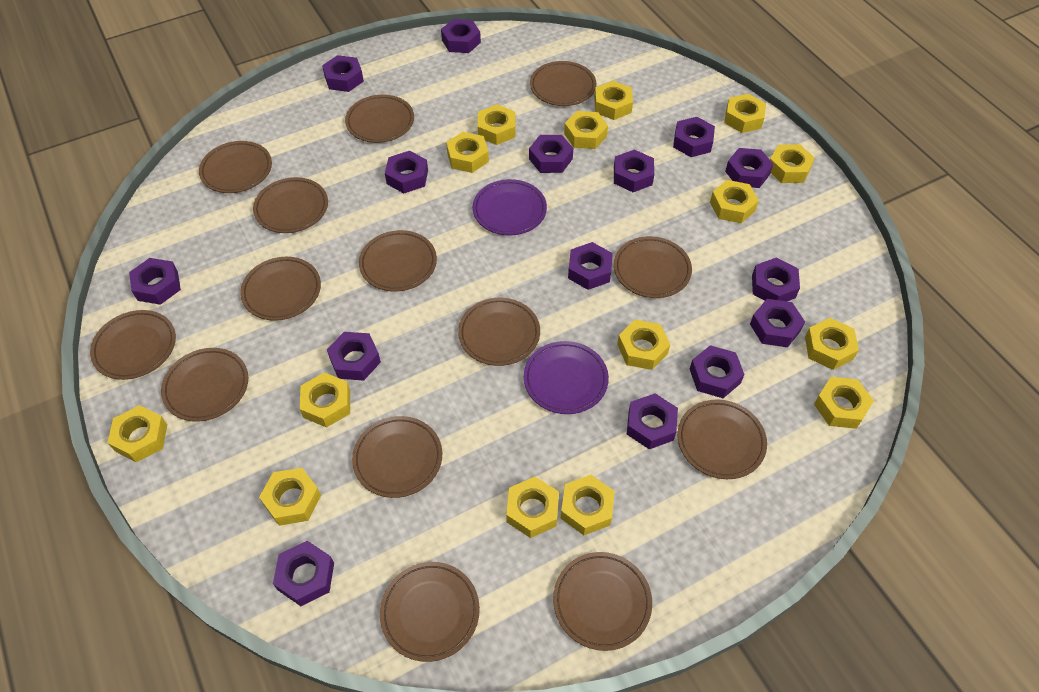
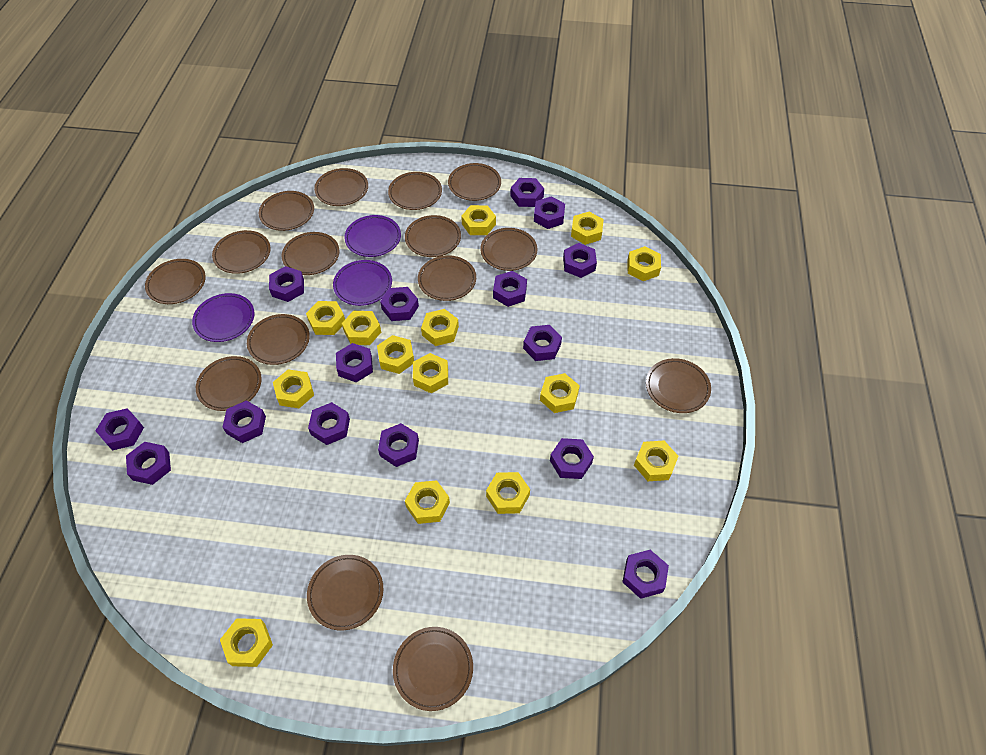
brown plate: 14 -> 15
purple plate: 2 -> 3
yellow nut: 15 -> 14

